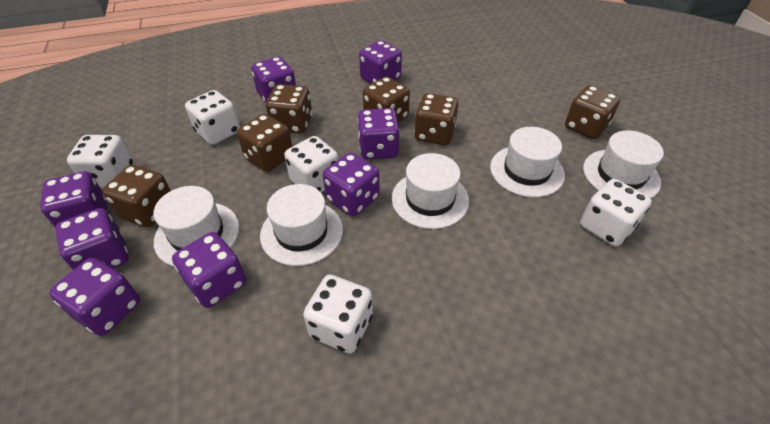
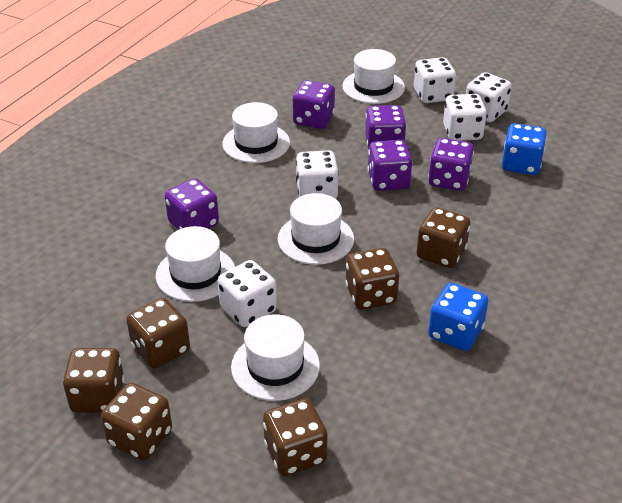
blue dice: 0 -> 2
purple dice: 8 -> 5

